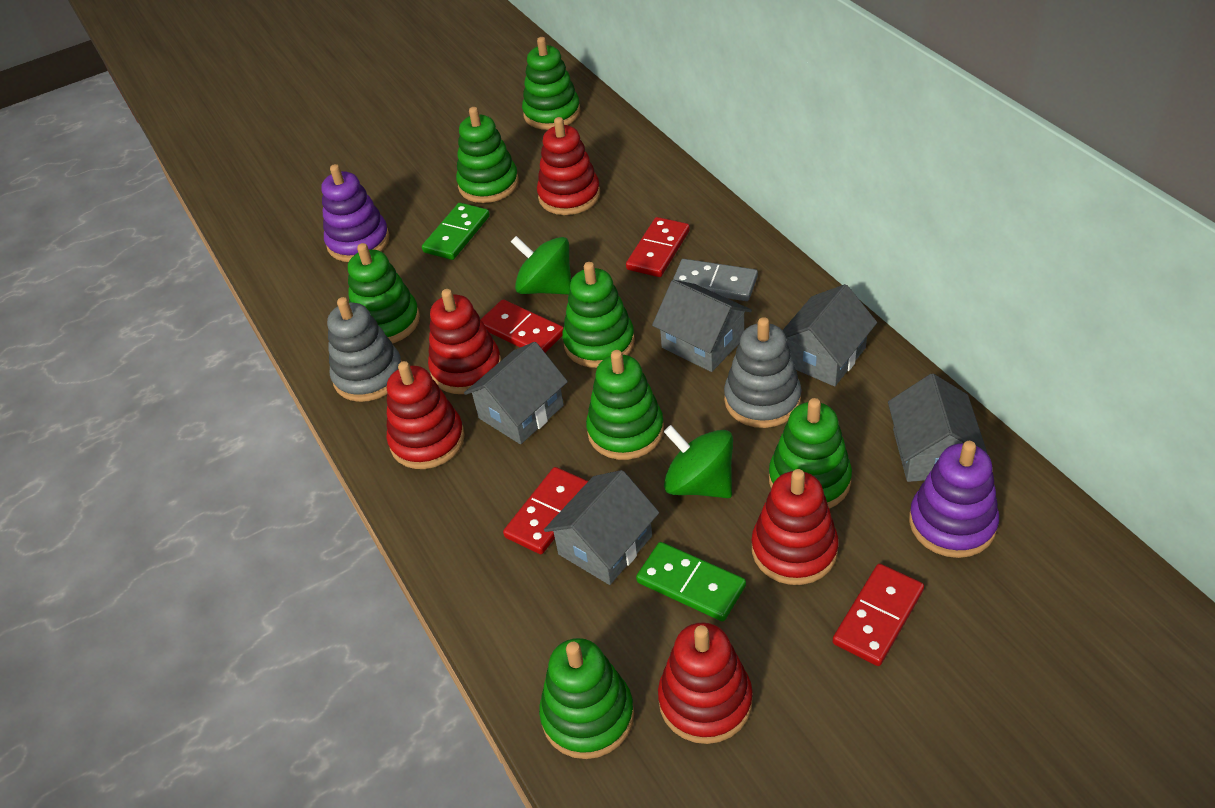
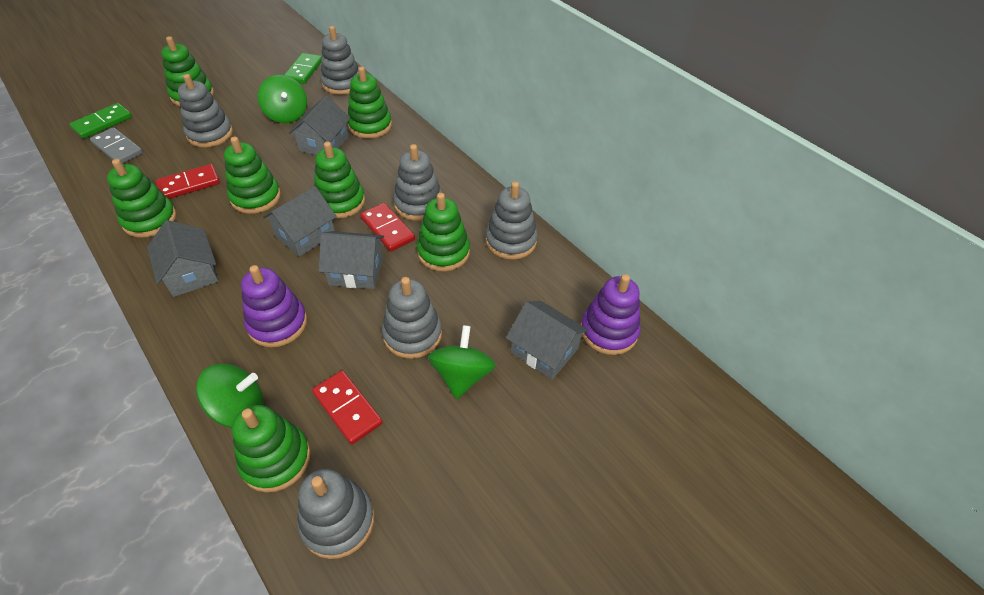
green spinning top: 2 -> 3
grey stacking toy: 2 -> 6
red domino: 4 -> 3
red stacking toy: 5 -> 0

